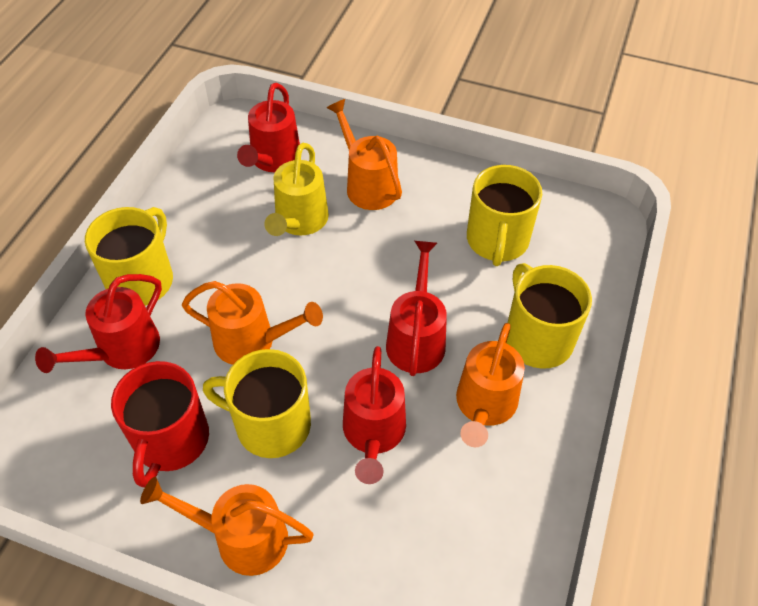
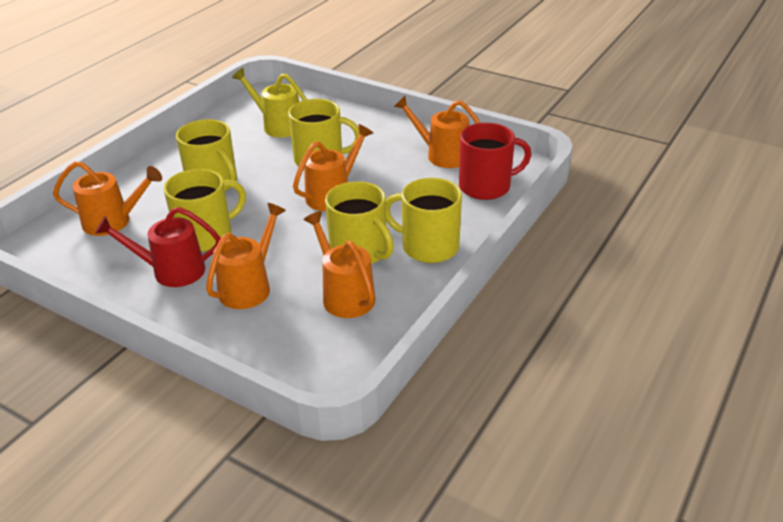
orange watering can: 4 -> 5
red watering can: 4 -> 1
yellow mug: 4 -> 5

